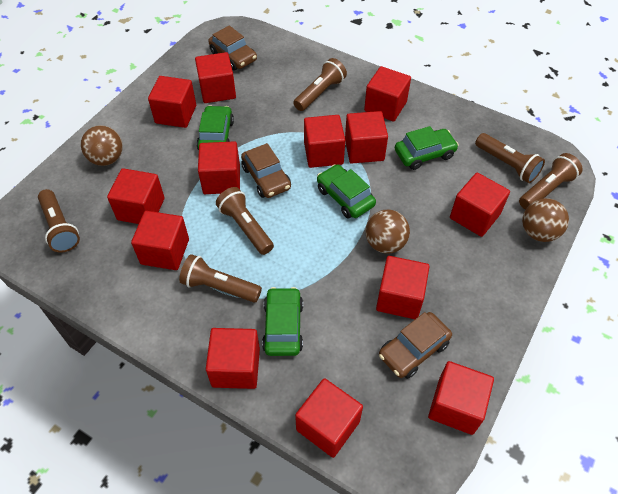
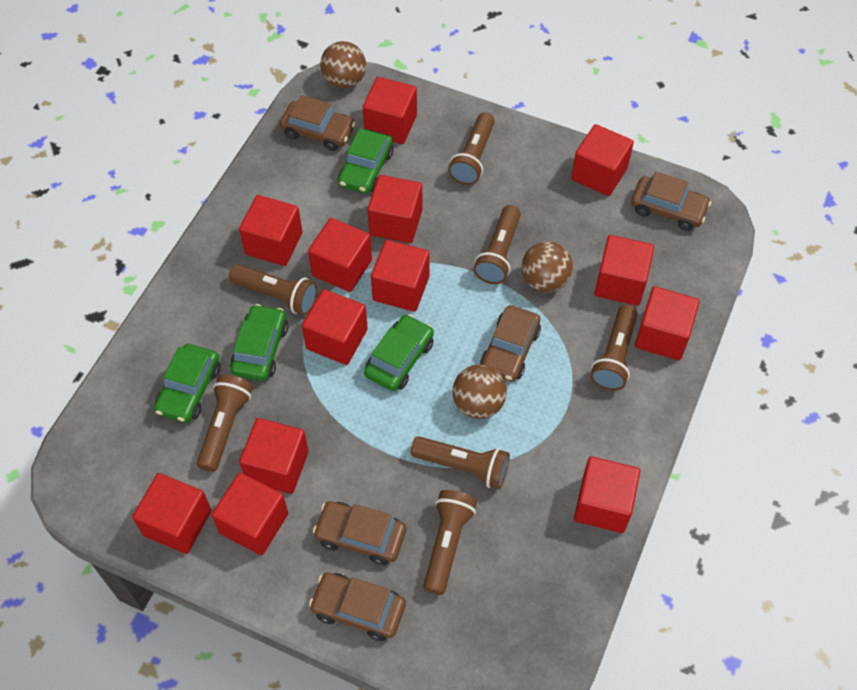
brown car: 3 -> 5
brown flashlight: 6 -> 7

